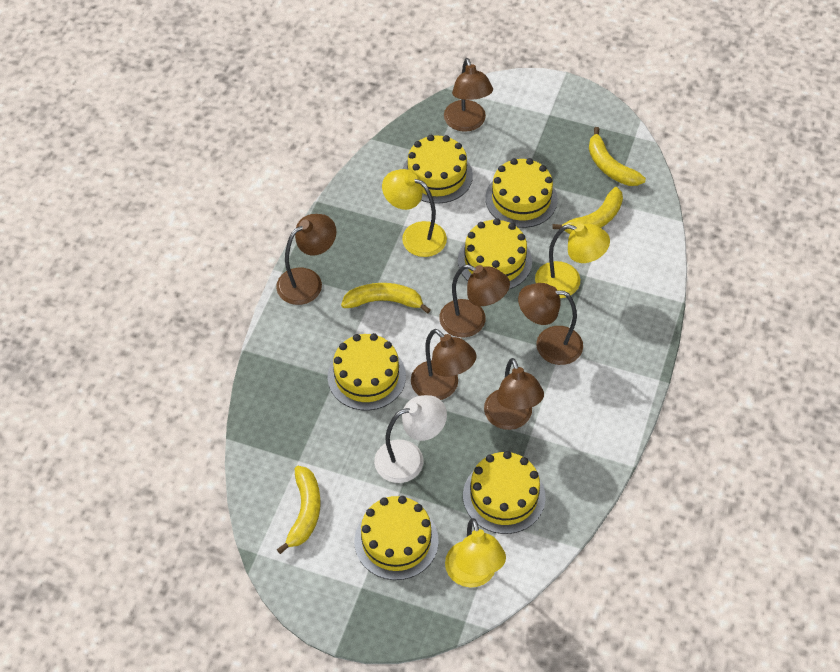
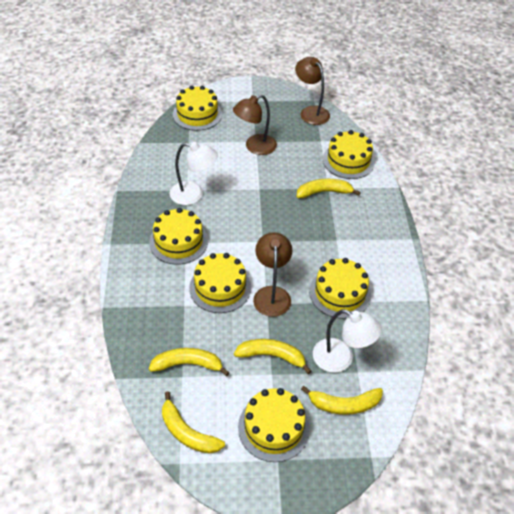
brown lamp: 6 -> 3
white lamp: 1 -> 2
yellow banana: 4 -> 5
yellow lamp: 3 -> 0

